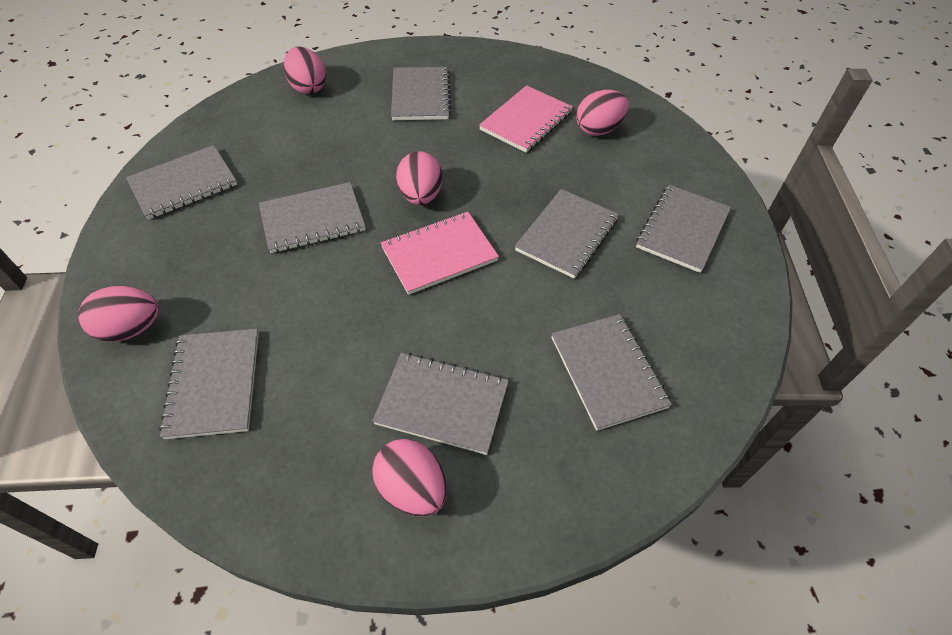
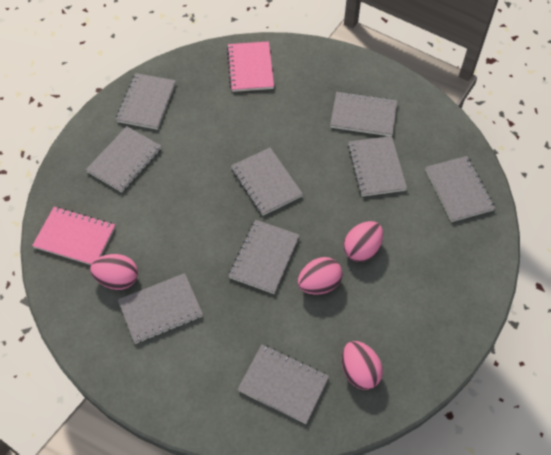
grey notebook: 8 -> 9
pink egg: 5 -> 4

